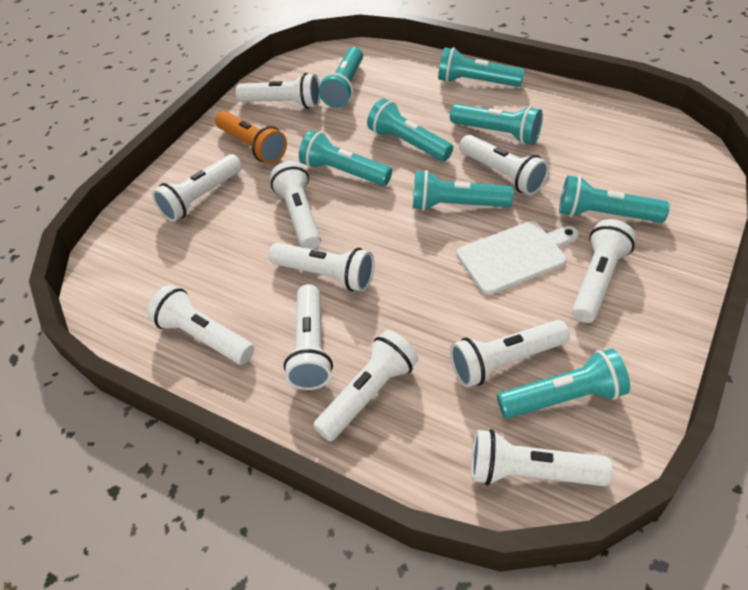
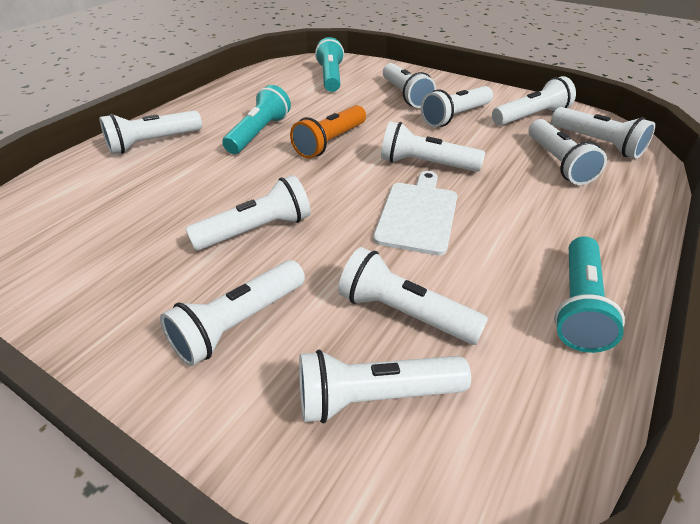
turquoise flashlight: 8 -> 3

